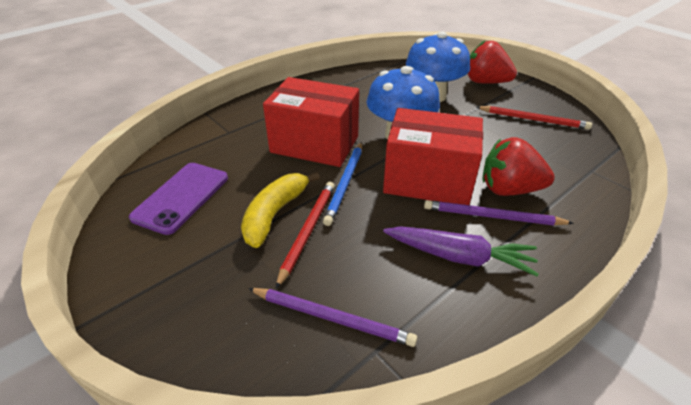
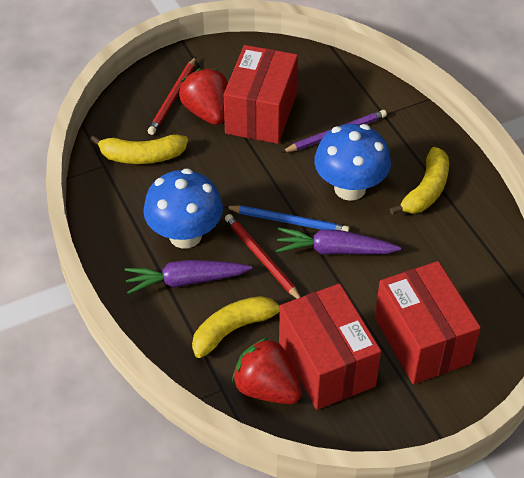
purple carrot: 1 -> 2
purple pencil: 2 -> 1
purple phone: 1 -> 0
red box: 2 -> 3
yellow banana: 1 -> 3

